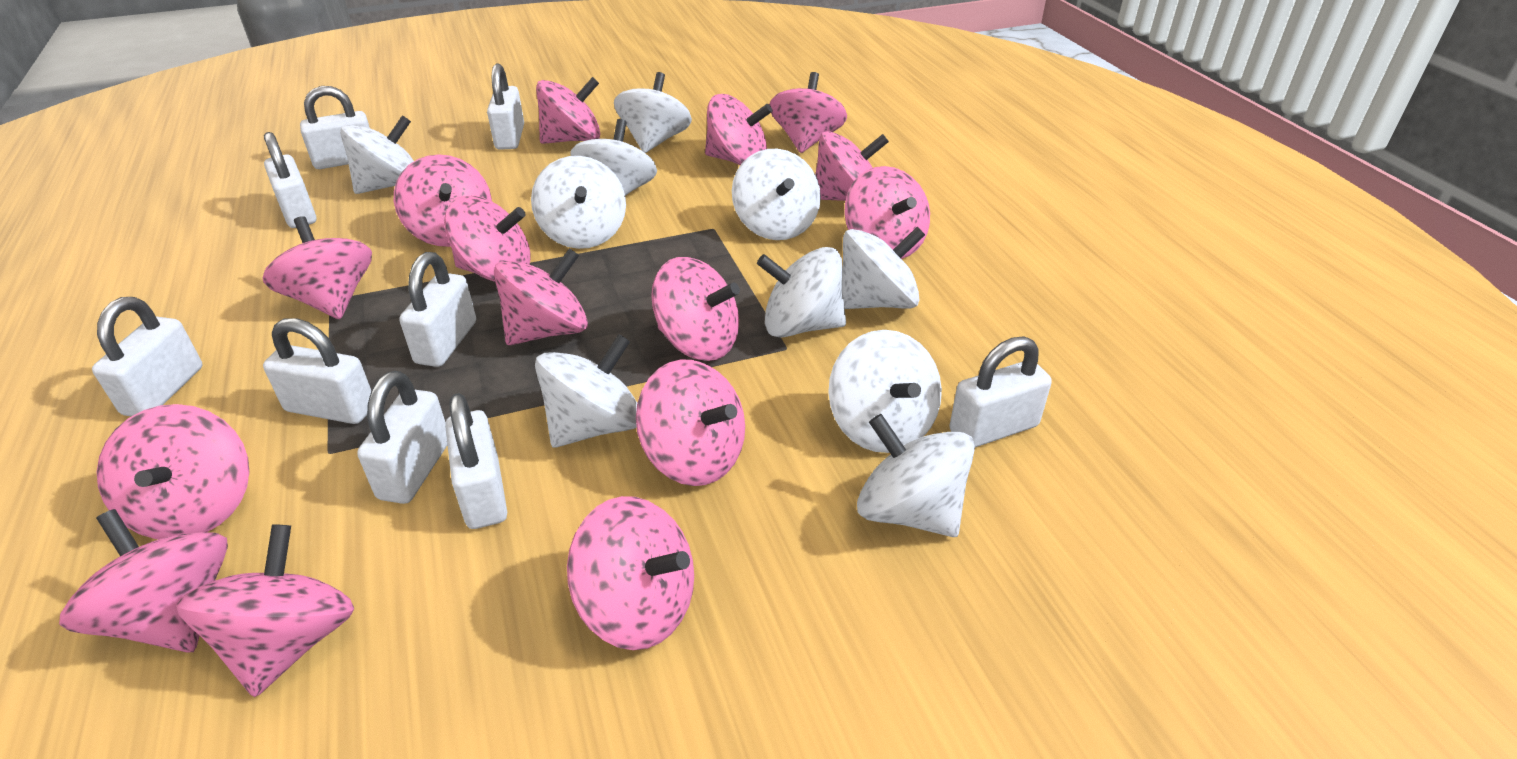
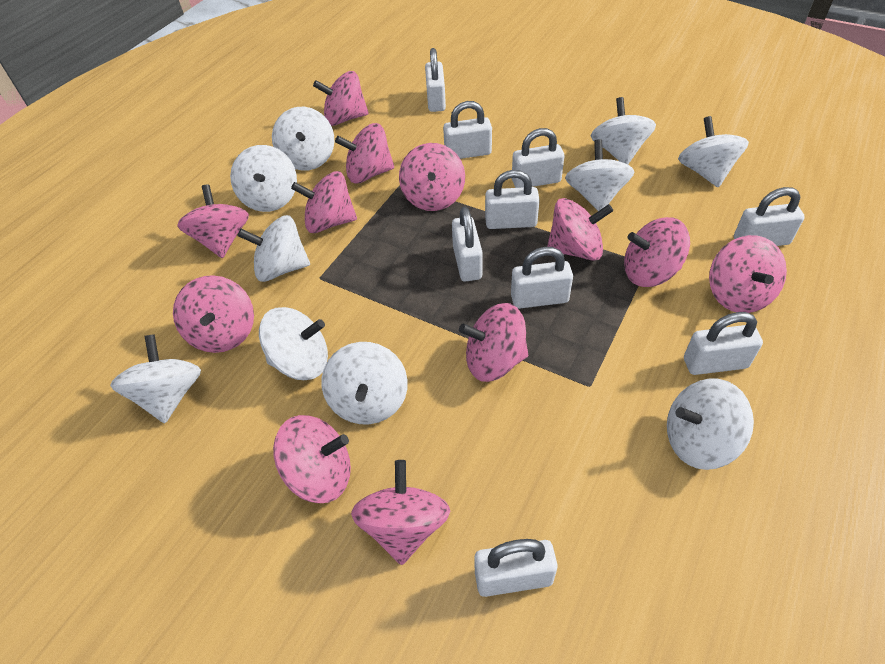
pink spinning top: 15 -> 12

